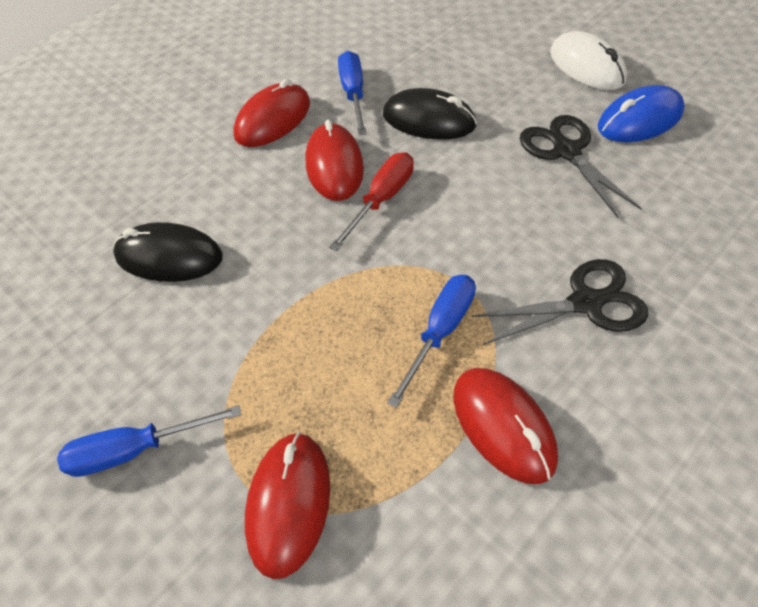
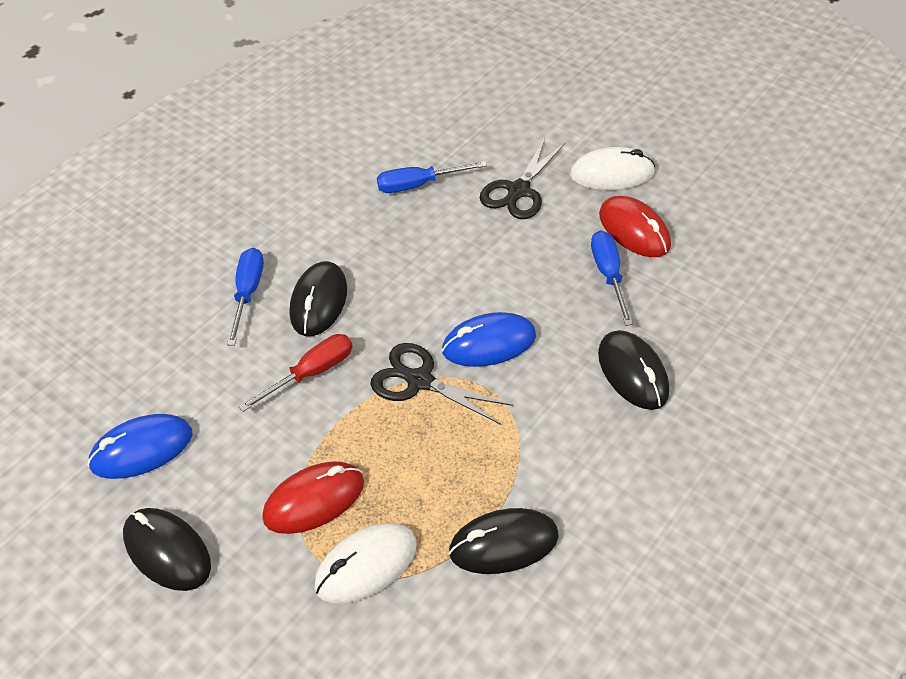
black mouse: 2 -> 4
blue mouse: 1 -> 2
red mouse: 4 -> 2
white mouse: 1 -> 2

